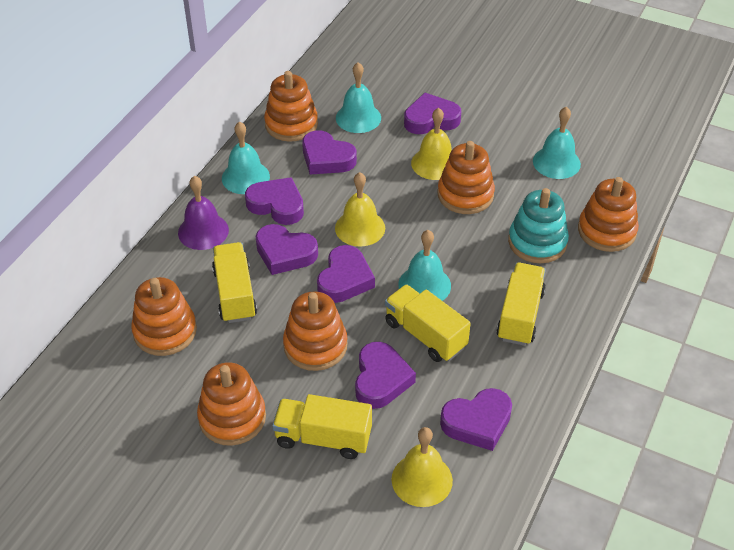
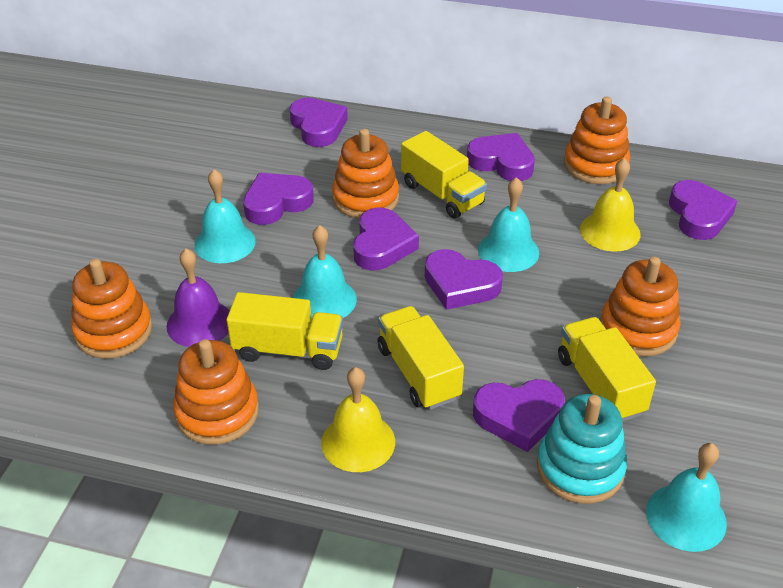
orange stacking toy: 6 -> 5
yellow bell: 3 -> 2

